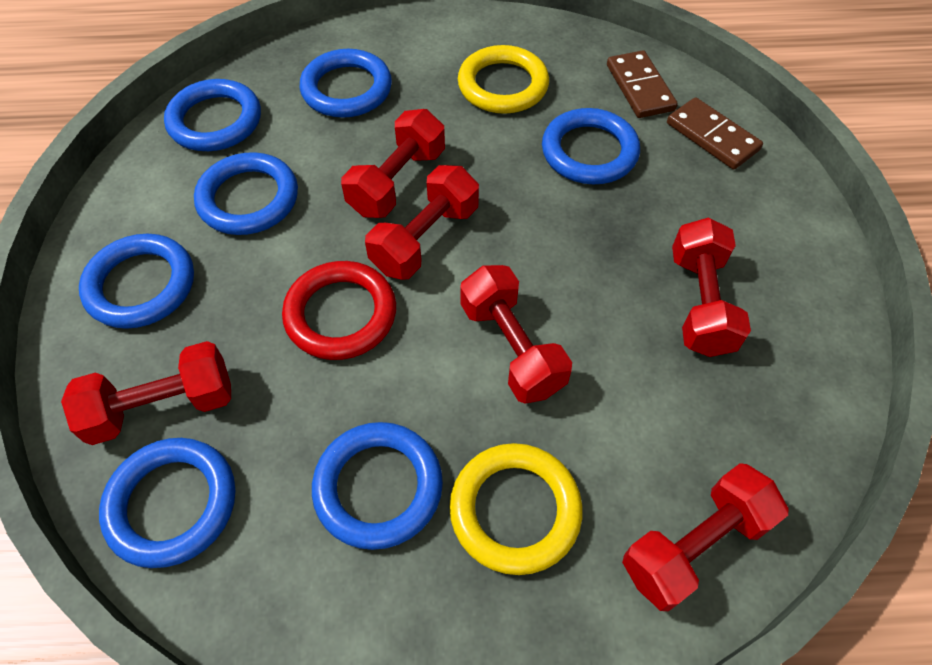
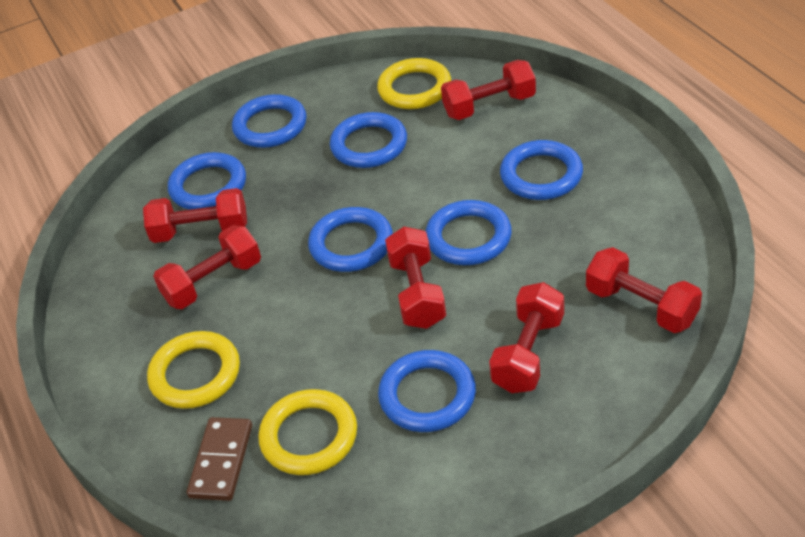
brown domino: 2 -> 1
red ring: 1 -> 0
yellow ring: 2 -> 3

